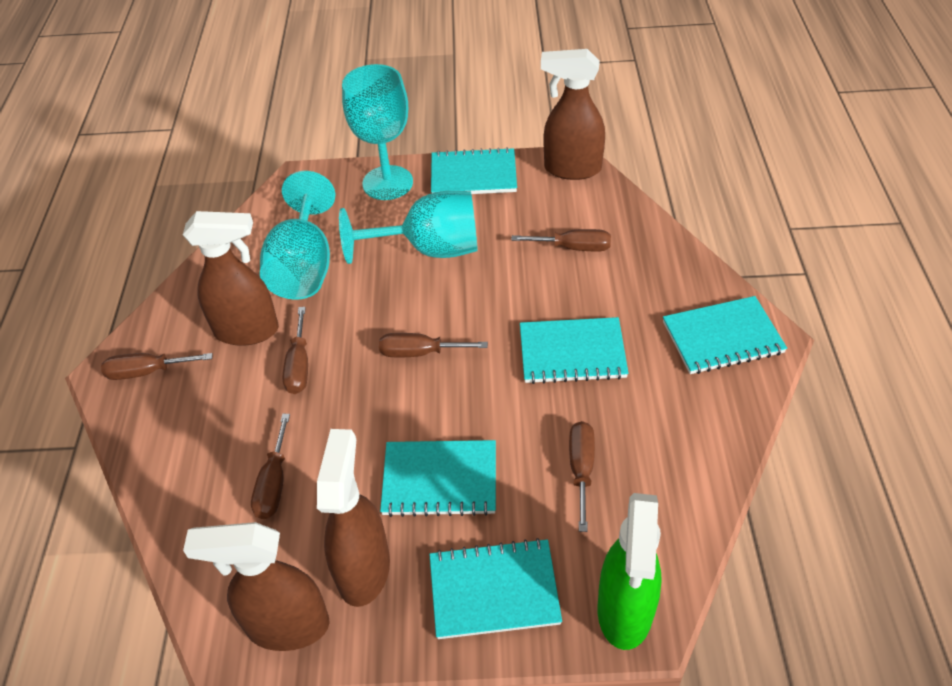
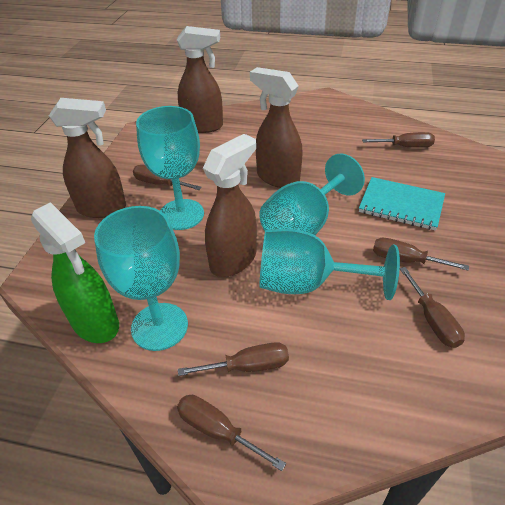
turquoise goblet: 3 -> 4
turquoise notebook: 5 -> 1

